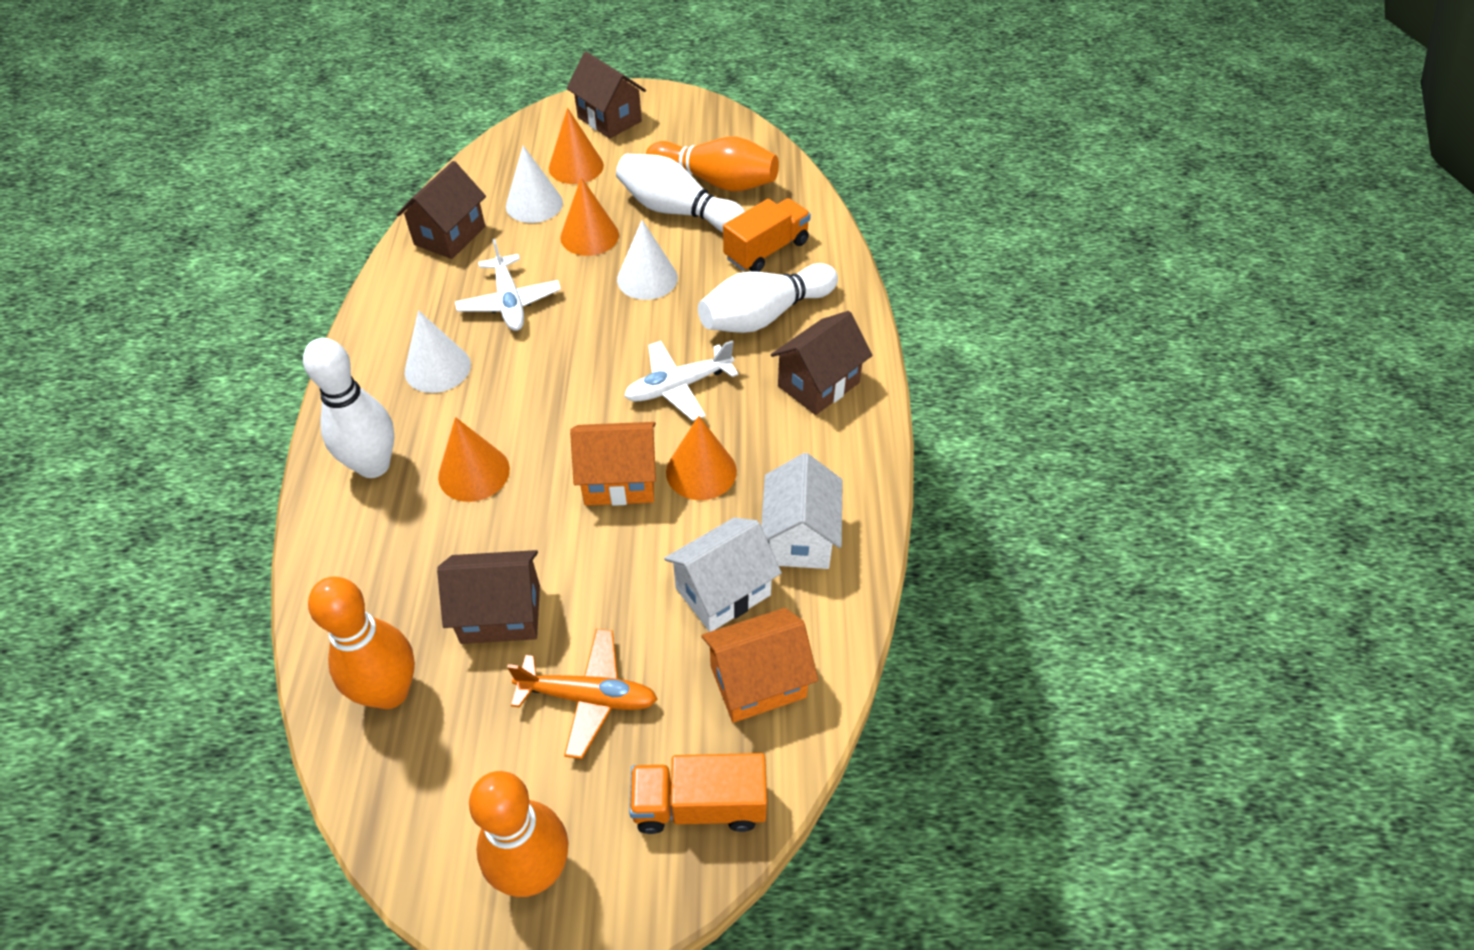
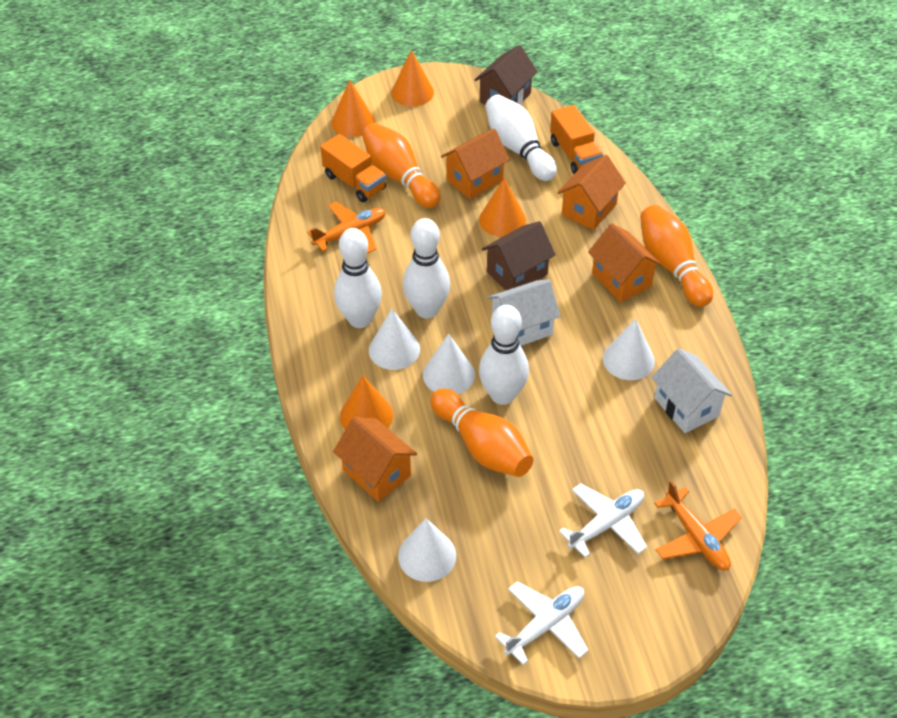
brown house: 4 -> 2
orange house: 2 -> 4
orange plane: 1 -> 2
white bowling pin: 3 -> 4
white cone: 3 -> 4

